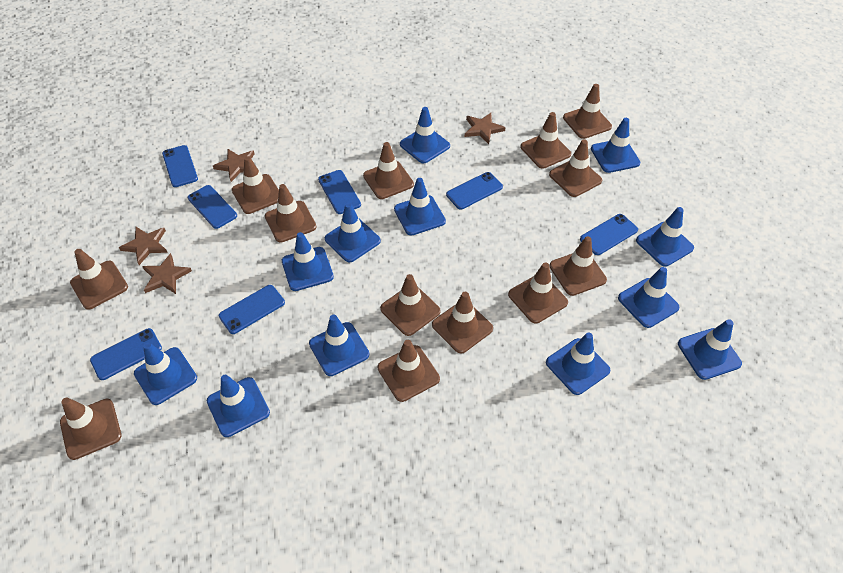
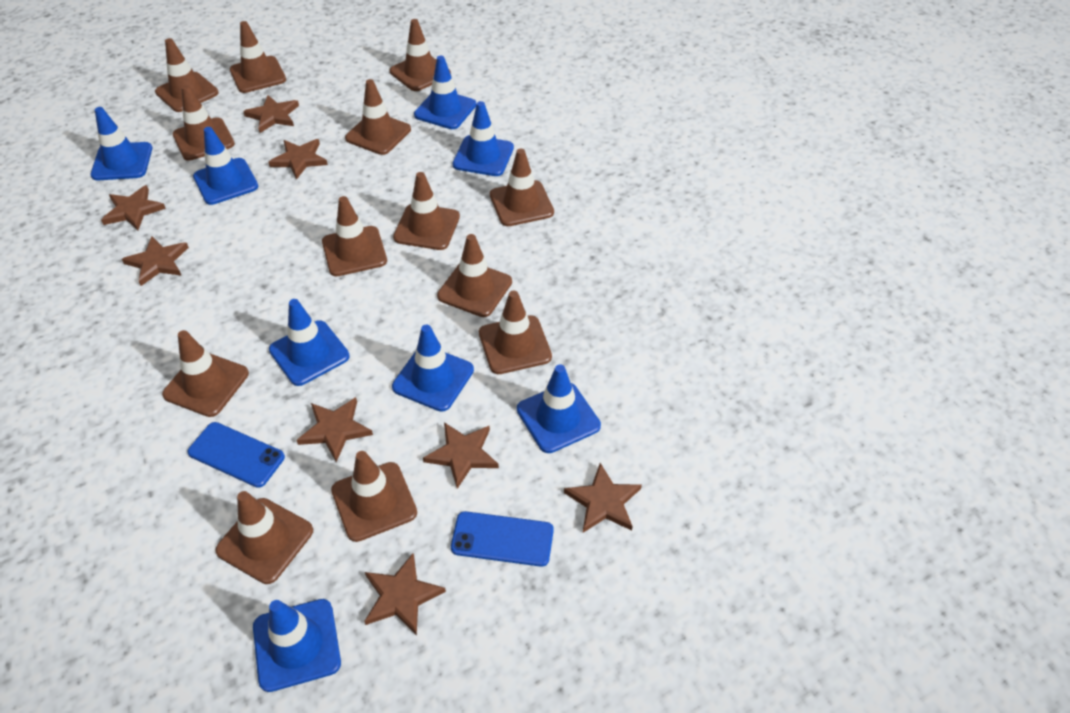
blue phone: 7 -> 2
blue traffic cone: 12 -> 8
brown star: 4 -> 8

